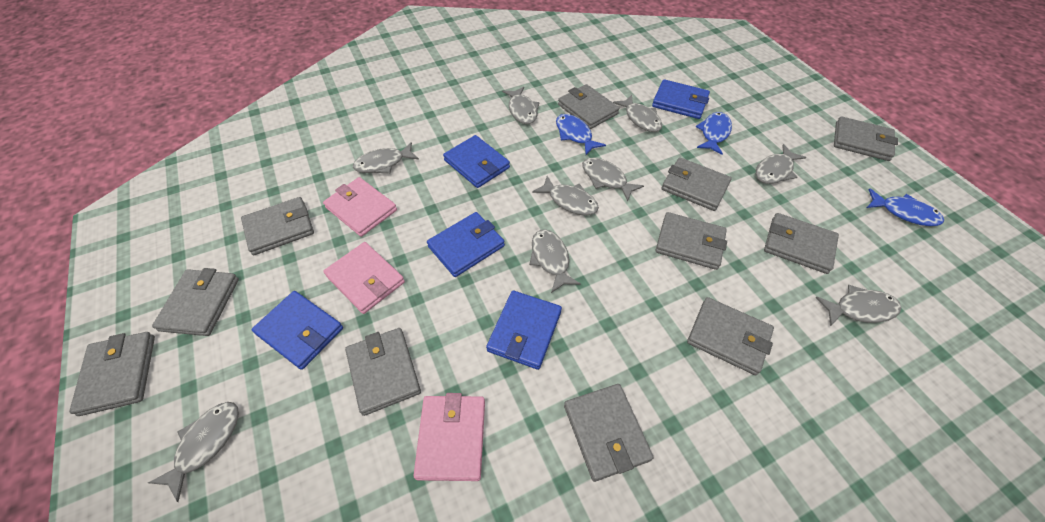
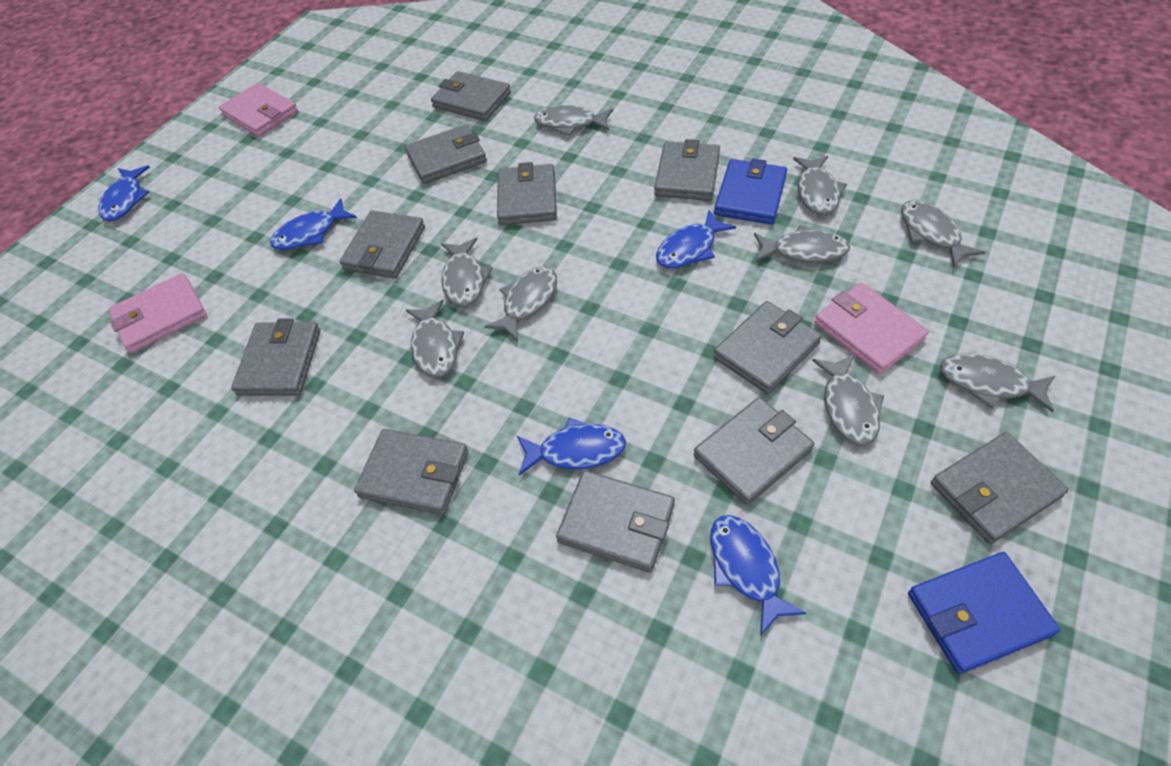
blue fish: 3 -> 5
blue wallet: 5 -> 2

